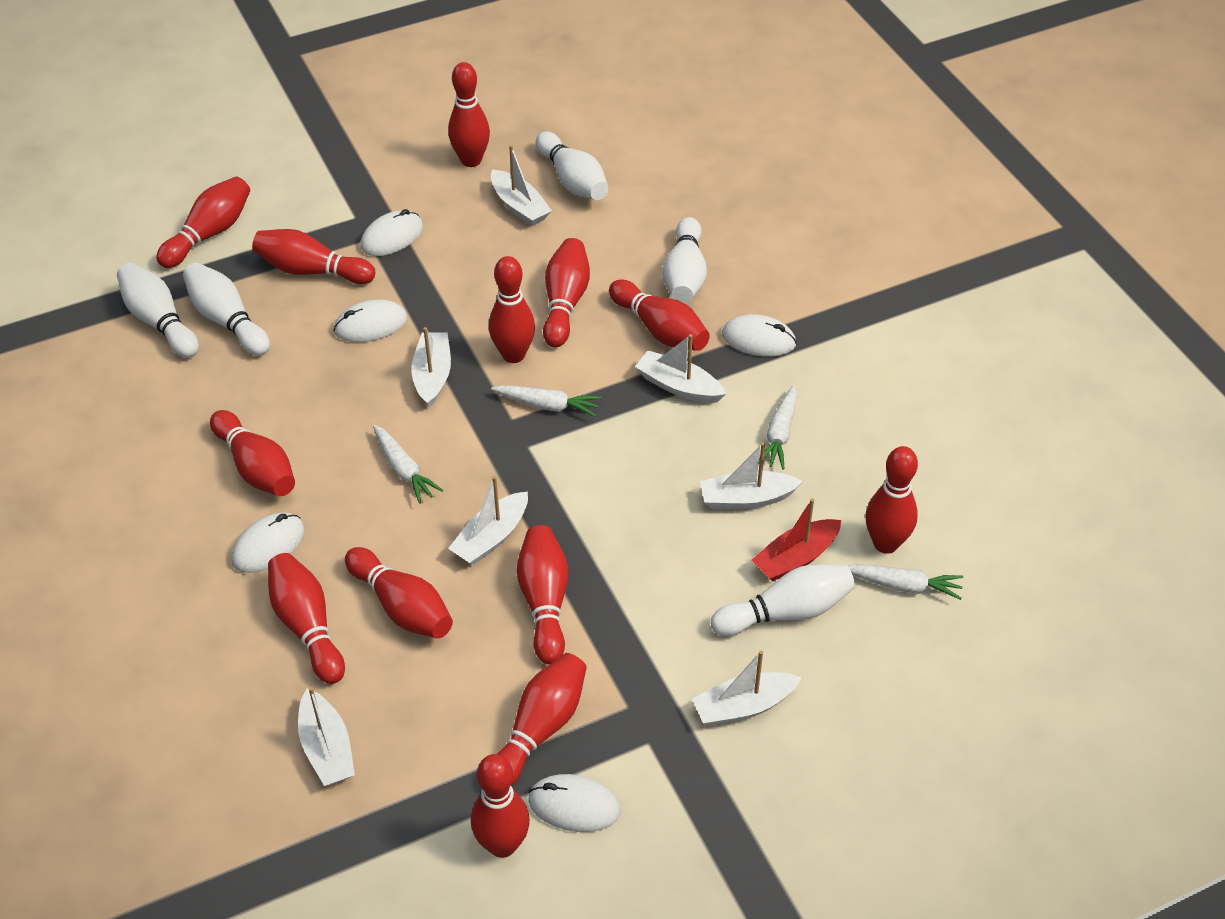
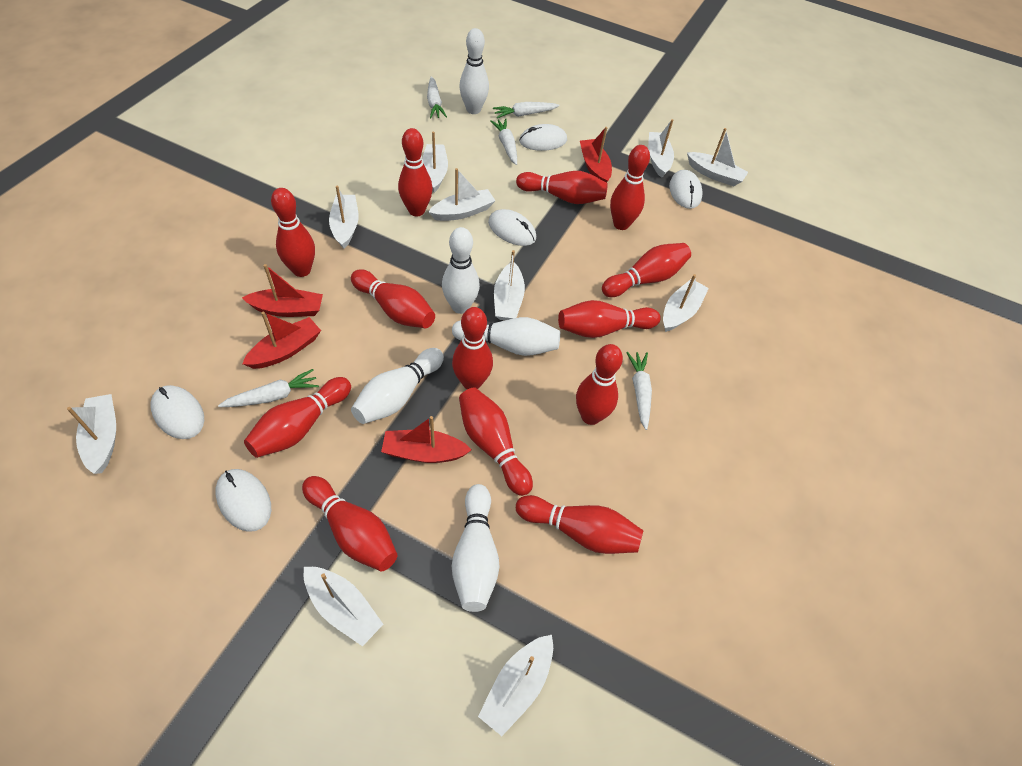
red boat: 1 -> 4
white boat: 7 -> 10
white carrot: 4 -> 5

